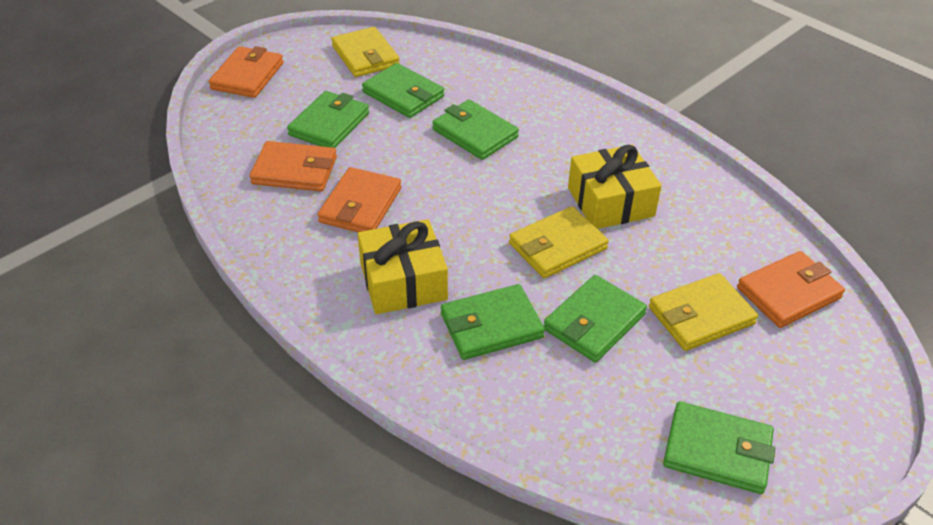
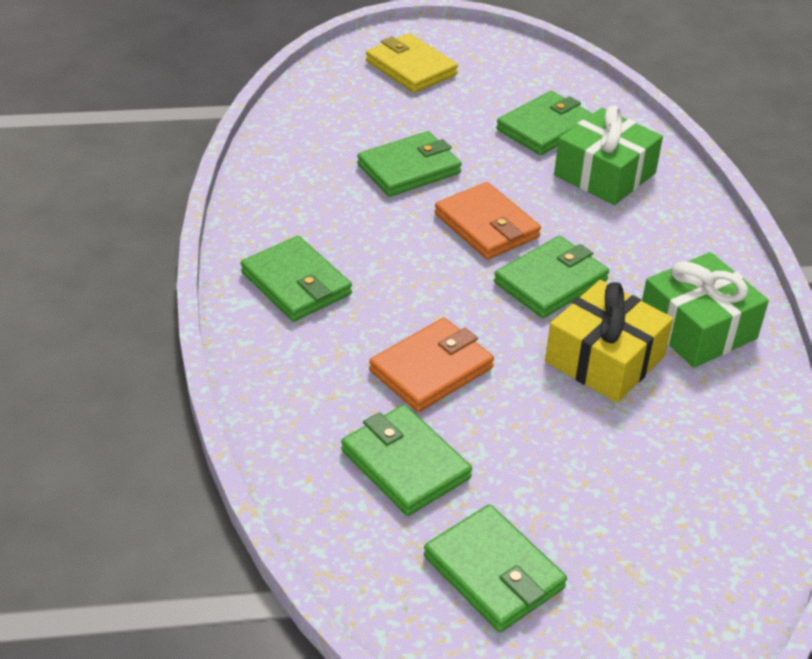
green gift: 0 -> 2
orange wallet: 4 -> 2
yellow gift: 2 -> 1
yellow wallet: 3 -> 1

